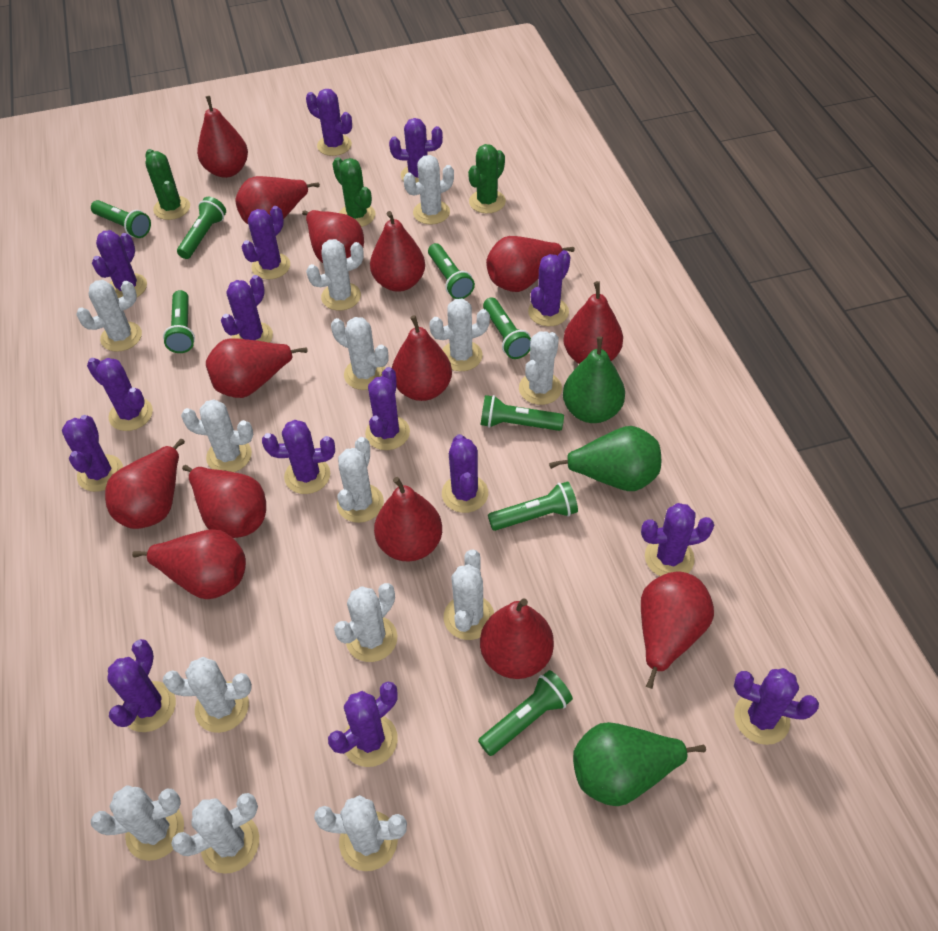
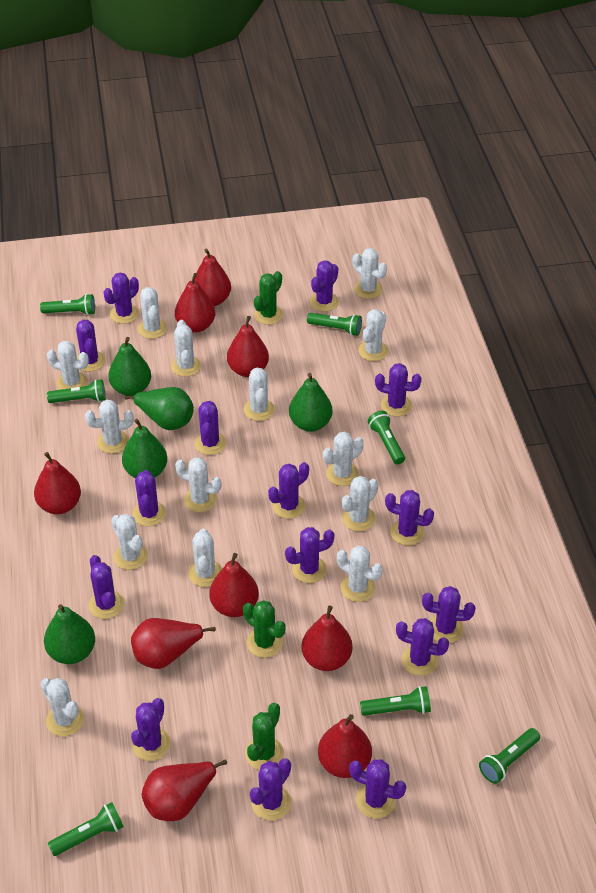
green flashlight: 8 -> 7
green pear: 3 -> 5
red pear: 14 -> 9

